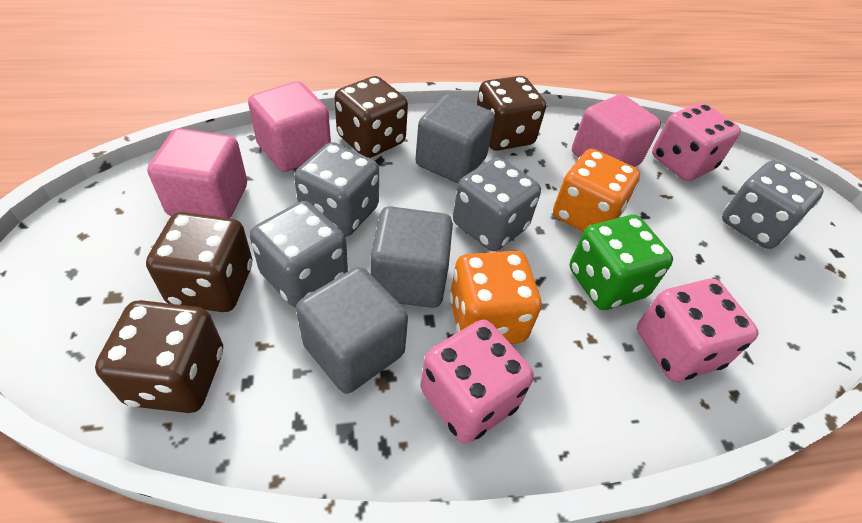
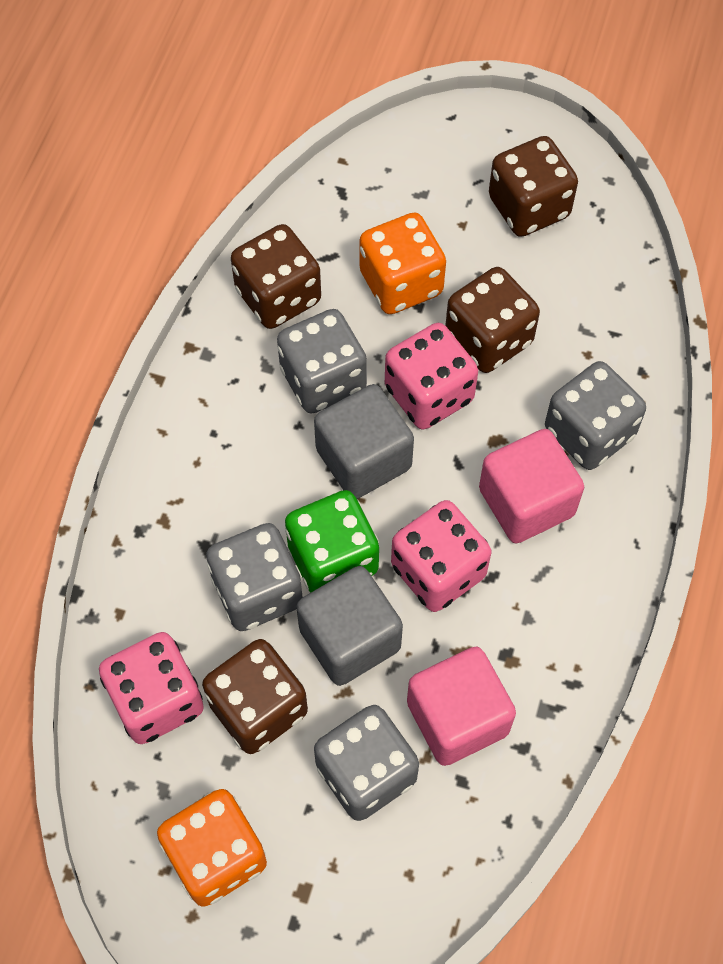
grey cube: 3 -> 2
pink cube: 3 -> 2

